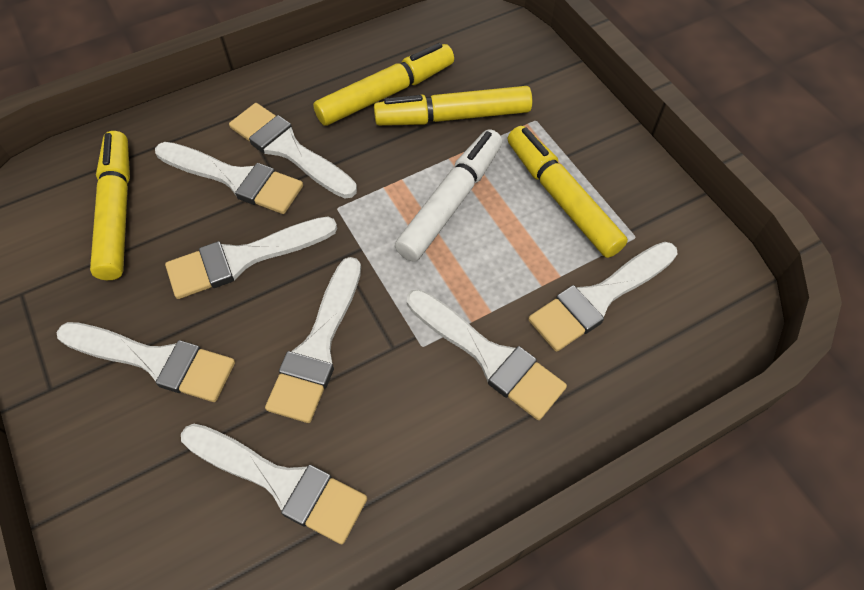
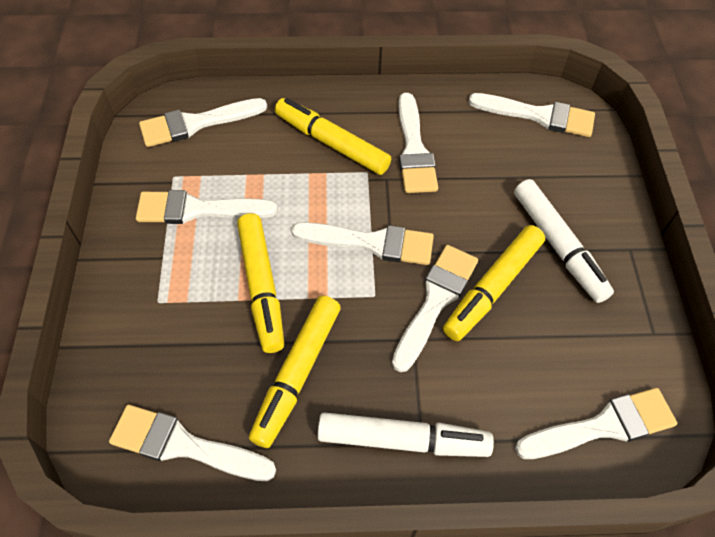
white marker: 1 -> 2

